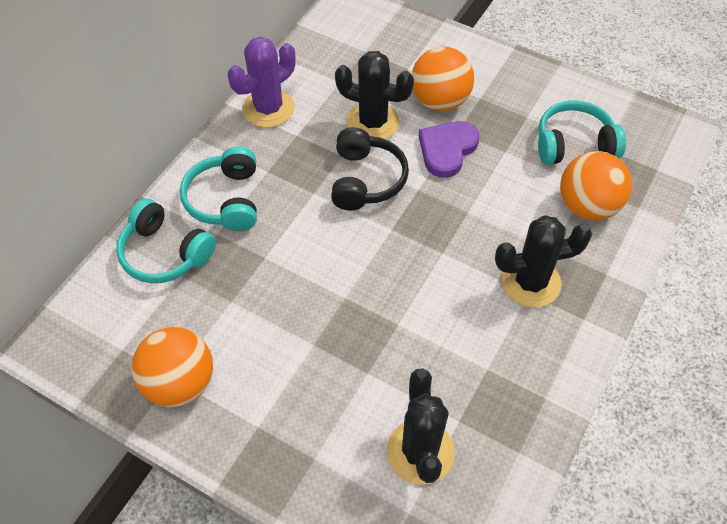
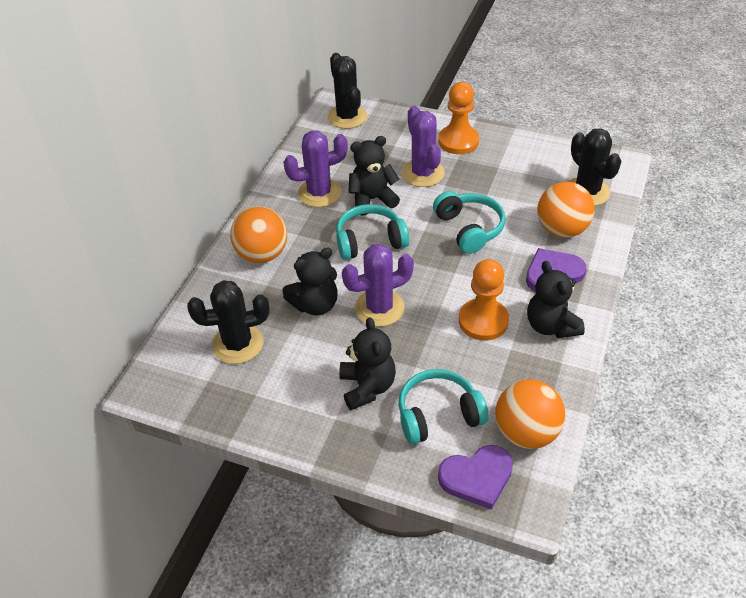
black headphones: 1 -> 0
black teddy bear: 0 -> 4
orange pawn: 0 -> 2
purple cactus: 1 -> 3
purple heart: 1 -> 2

